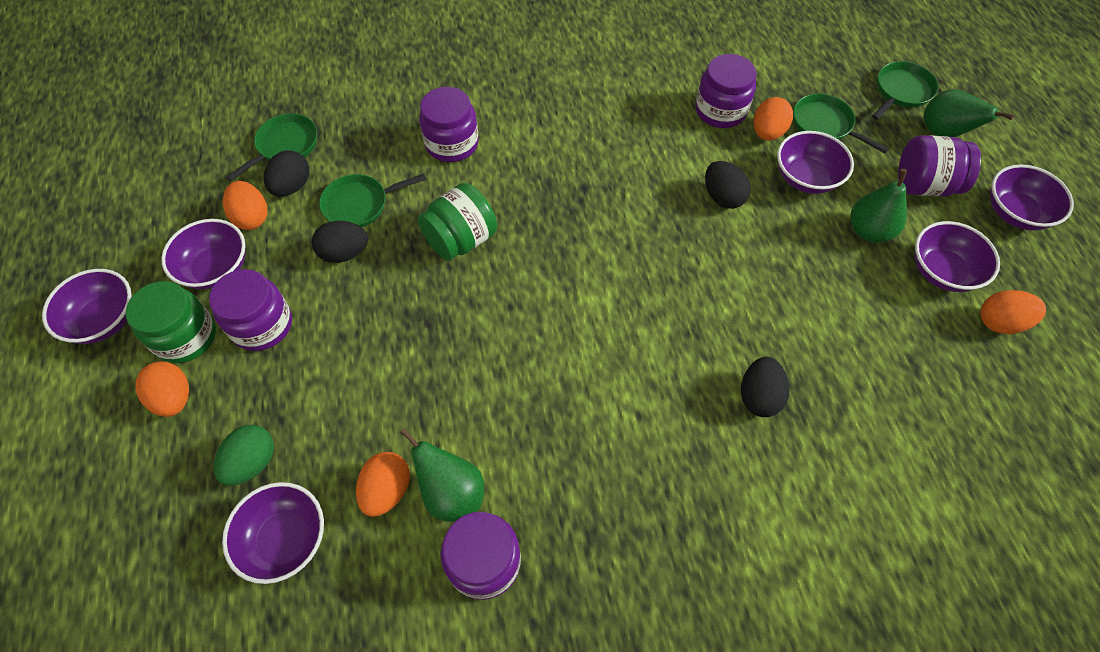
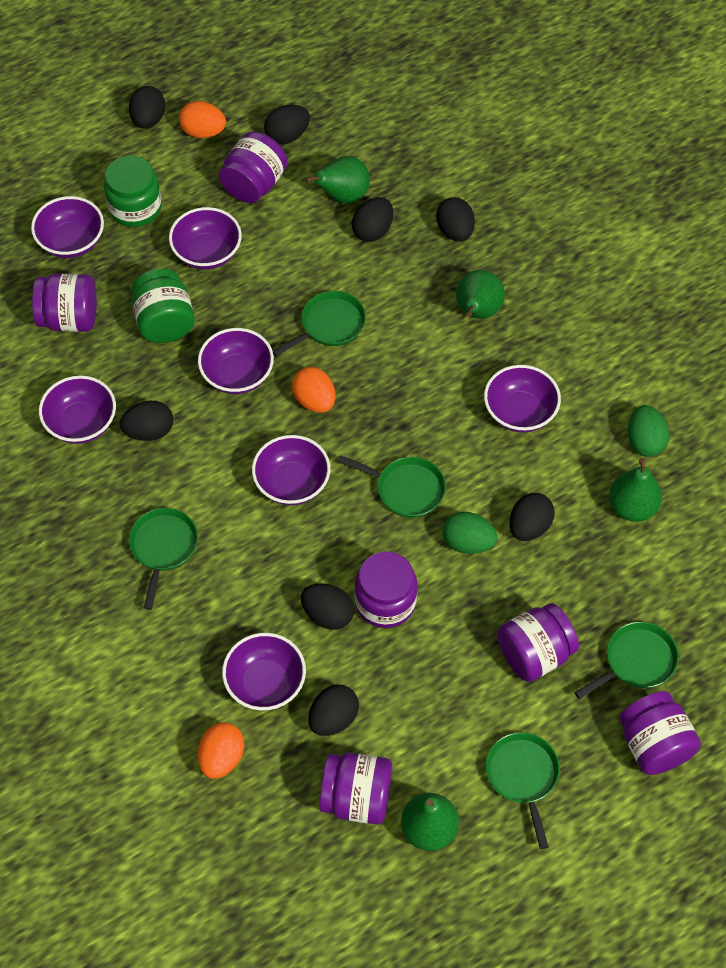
black egg: 4 -> 8
green egg: 1 -> 2
green pan: 4 -> 5
green pear: 3 -> 4
orange egg: 5 -> 3
purple bowl: 6 -> 7
purple jar: 5 -> 6

